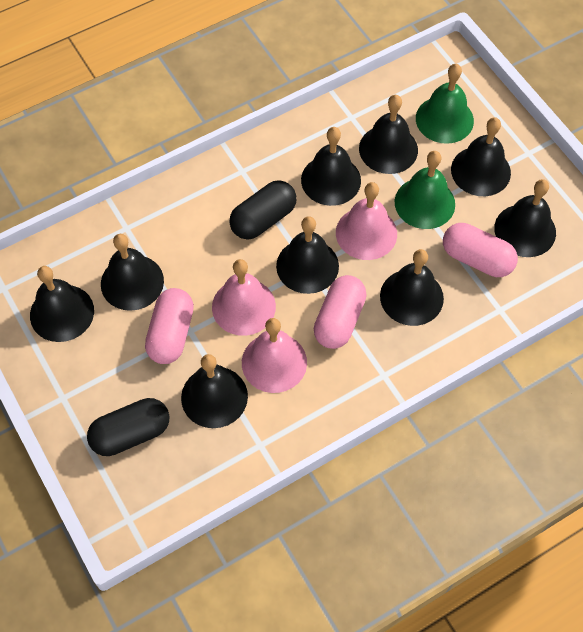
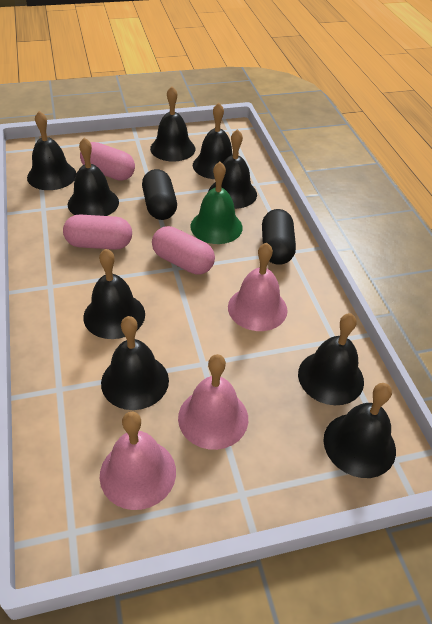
green bell: 2 -> 1

